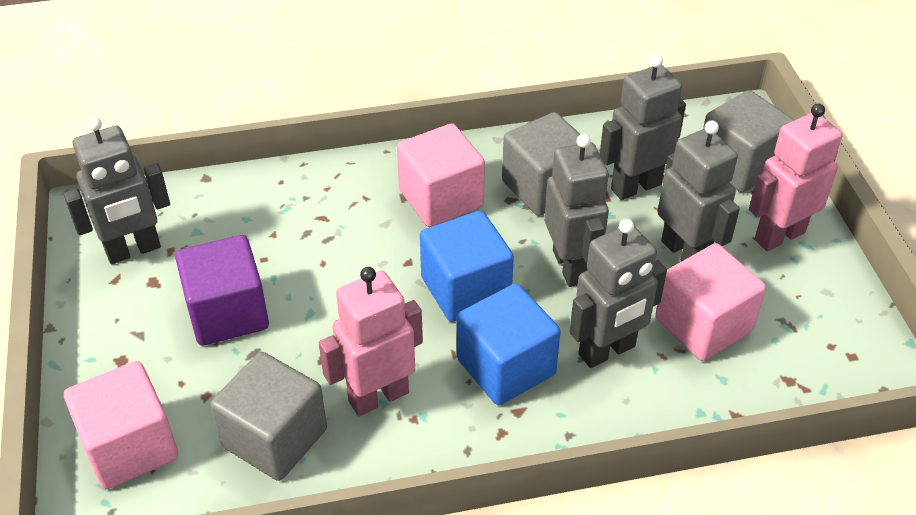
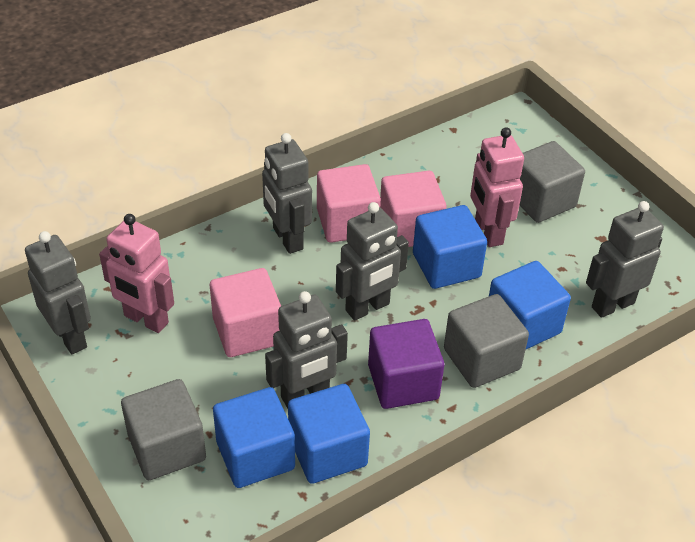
blue cube: 2 -> 4

